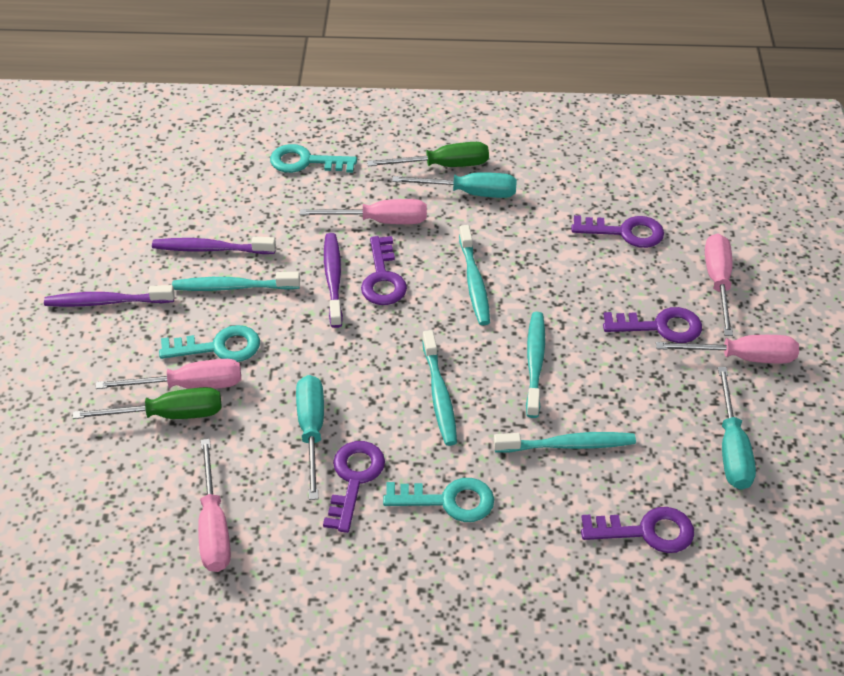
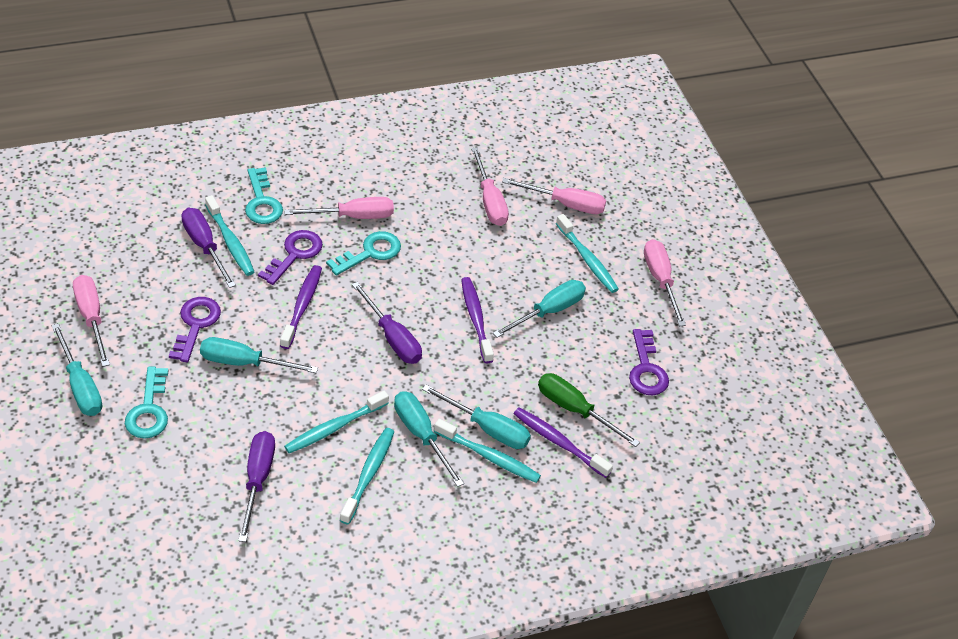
green screwdriver: 2 -> 1
purple key: 5 -> 3
purple screwdriver: 0 -> 3
turquoise screwdriver: 3 -> 5

